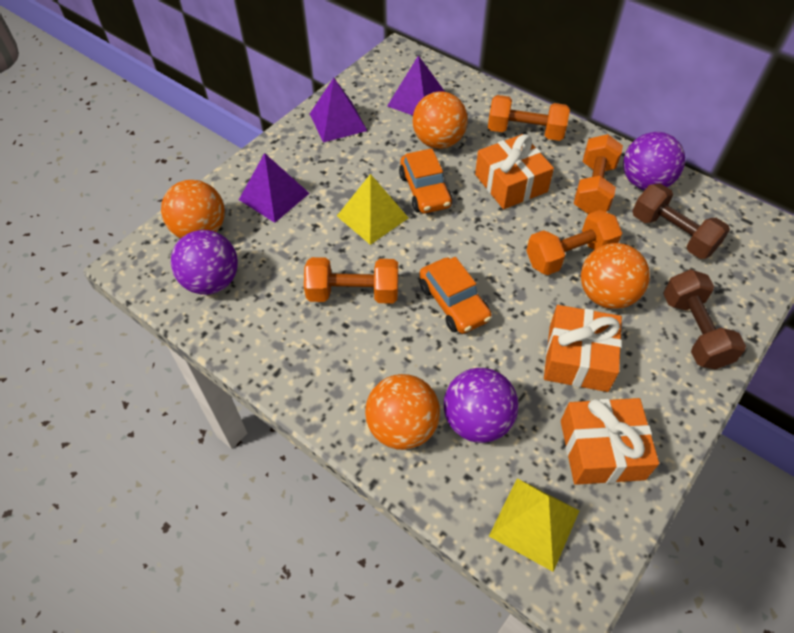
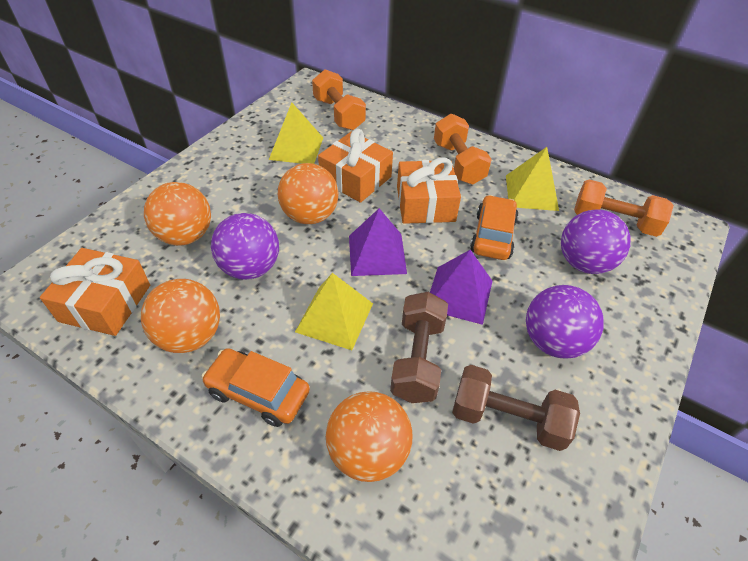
orange dumbbell: 4 -> 3
purple pyramid: 3 -> 2
yellow pyramid: 2 -> 3

